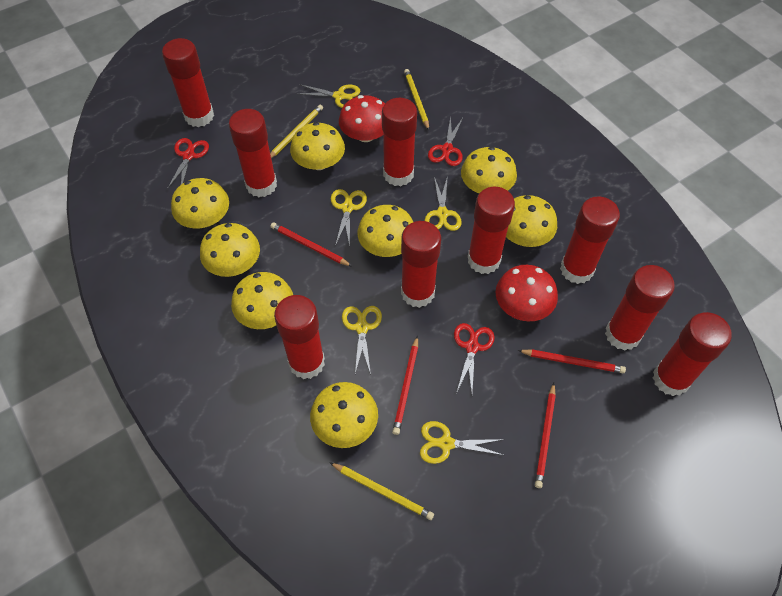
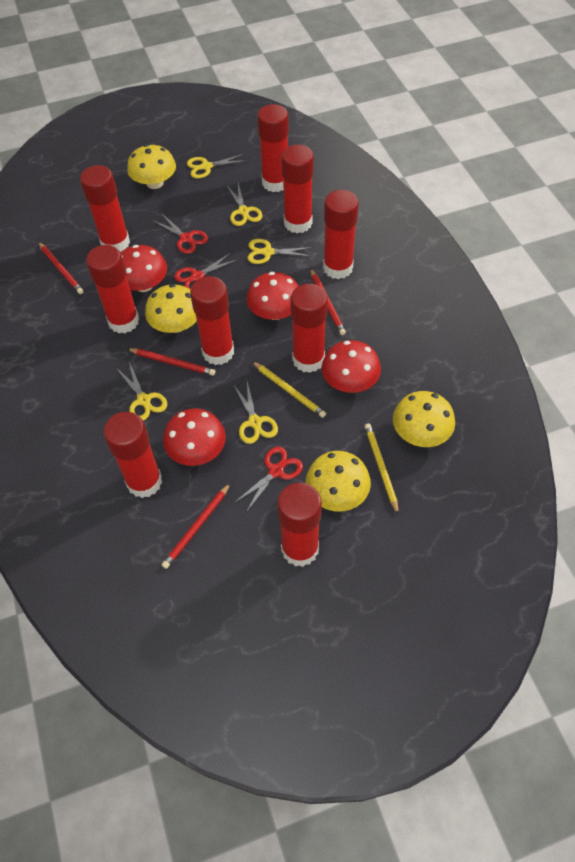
red mushroom: 2 -> 4
yellow mushroom: 8 -> 4
yellow pencil: 3 -> 2

